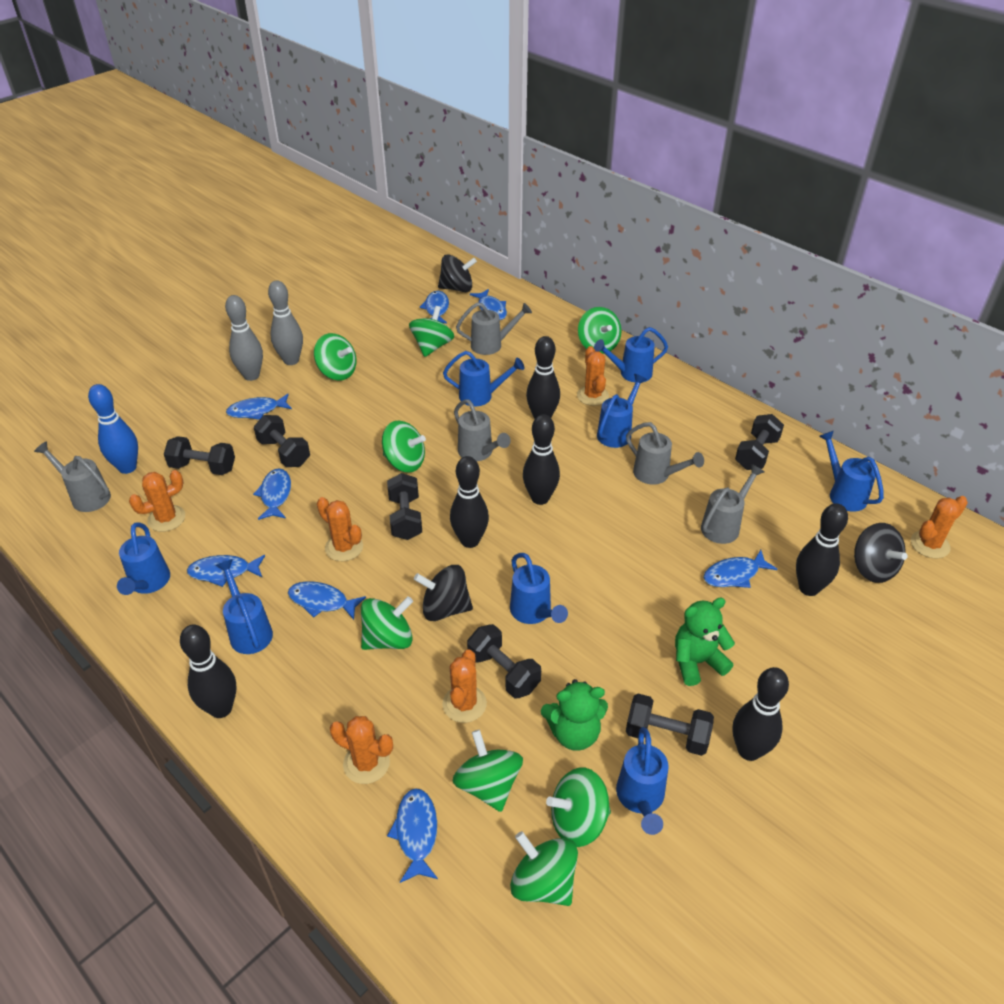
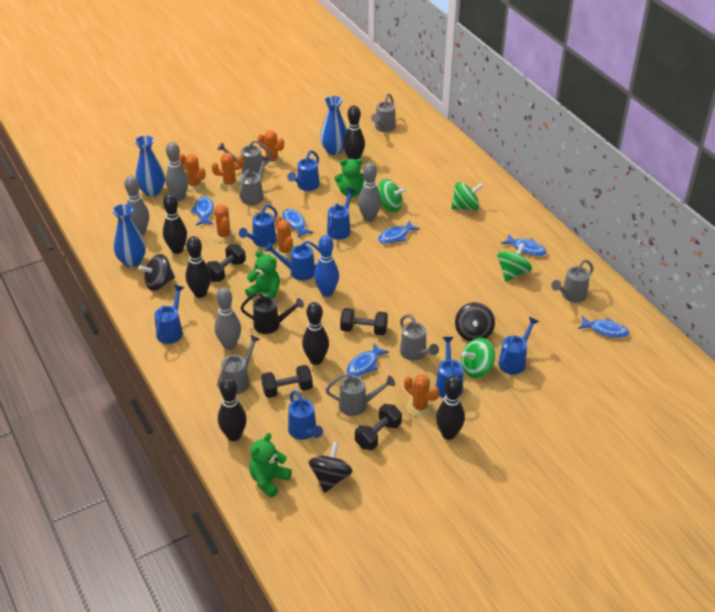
black dumbbell: 6 -> 4
black watering can: 0 -> 1
blue fish: 8 -> 6
blue vase: 0 -> 3
green spinning top: 8 -> 4
green teddy bear: 2 -> 3
grey bowling pin: 2 -> 4
grey watering can: 5 -> 7

